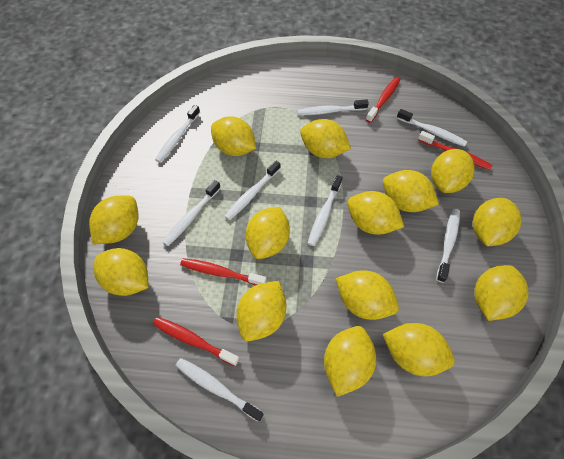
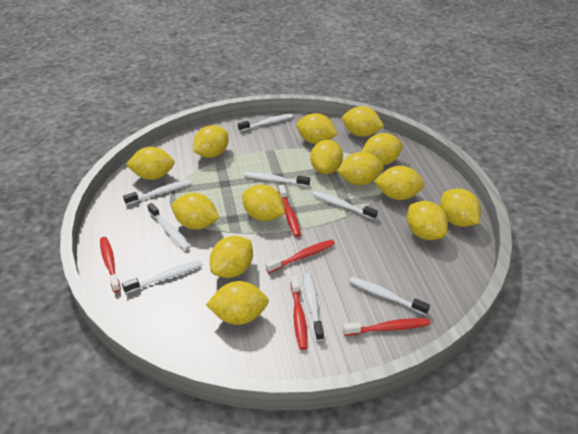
red toothbrush: 4 -> 5

